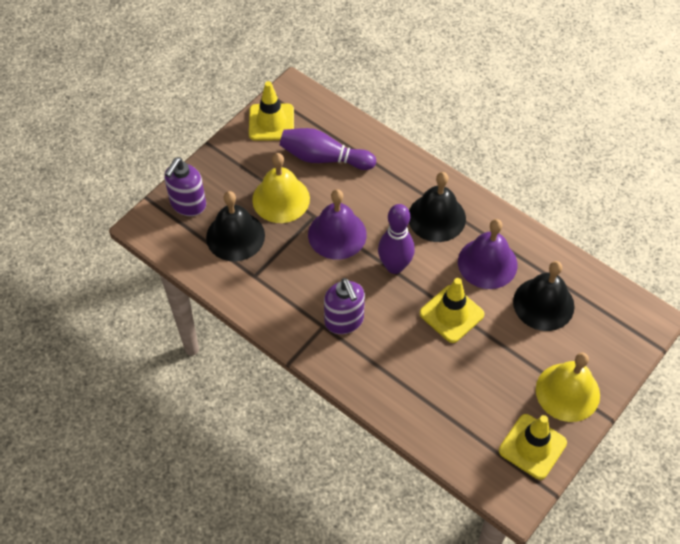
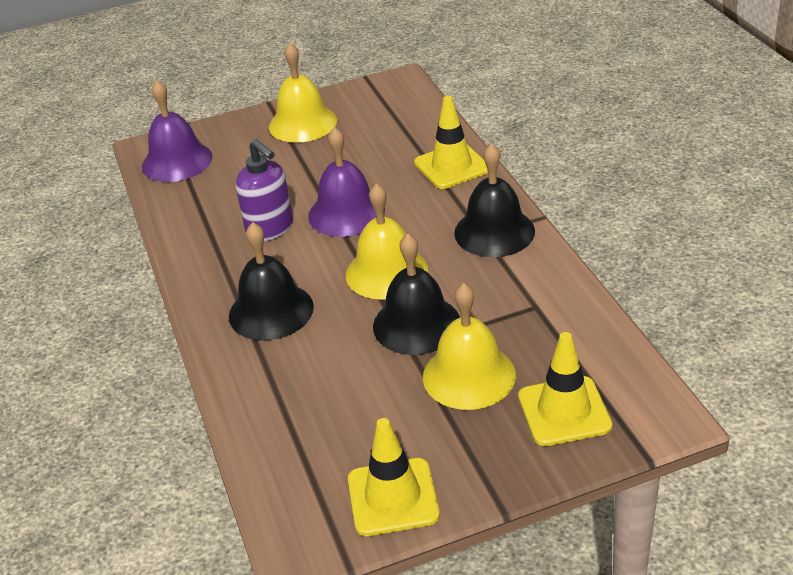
purple bowling pin: 2 -> 0
purple soap dispenser: 2 -> 1
yellow bell: 2 -> 3

